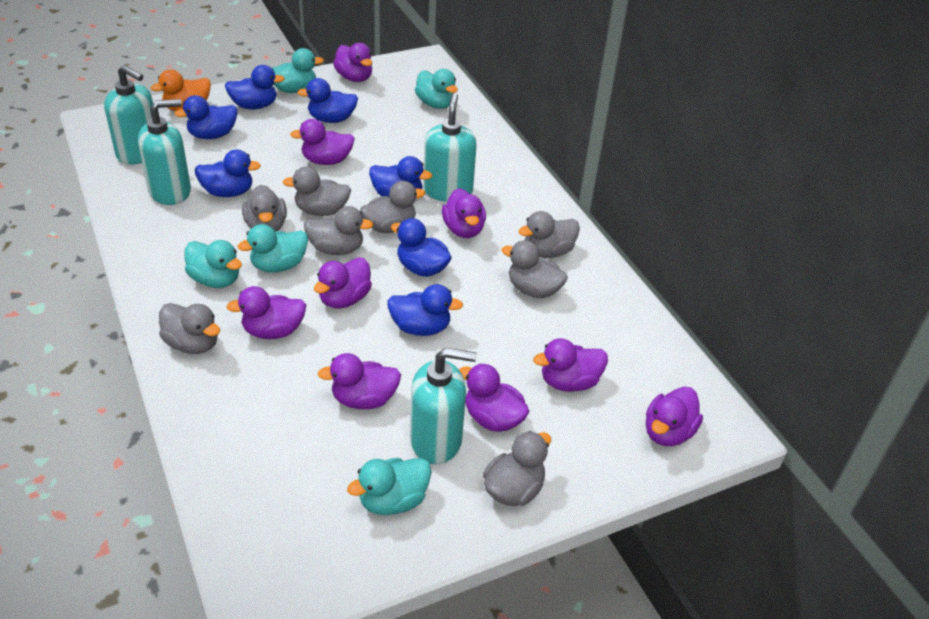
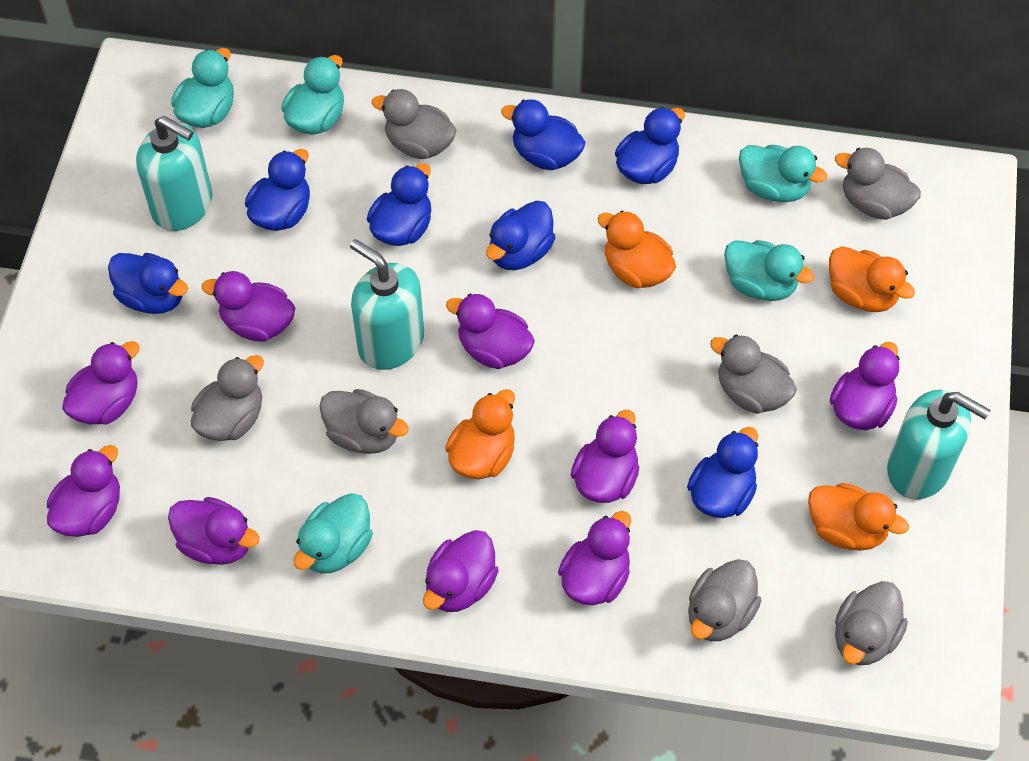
grey duck: 8 -> 7
orange duck: 1 -> 4
turquoise soap dispenser: 4 -> 3

